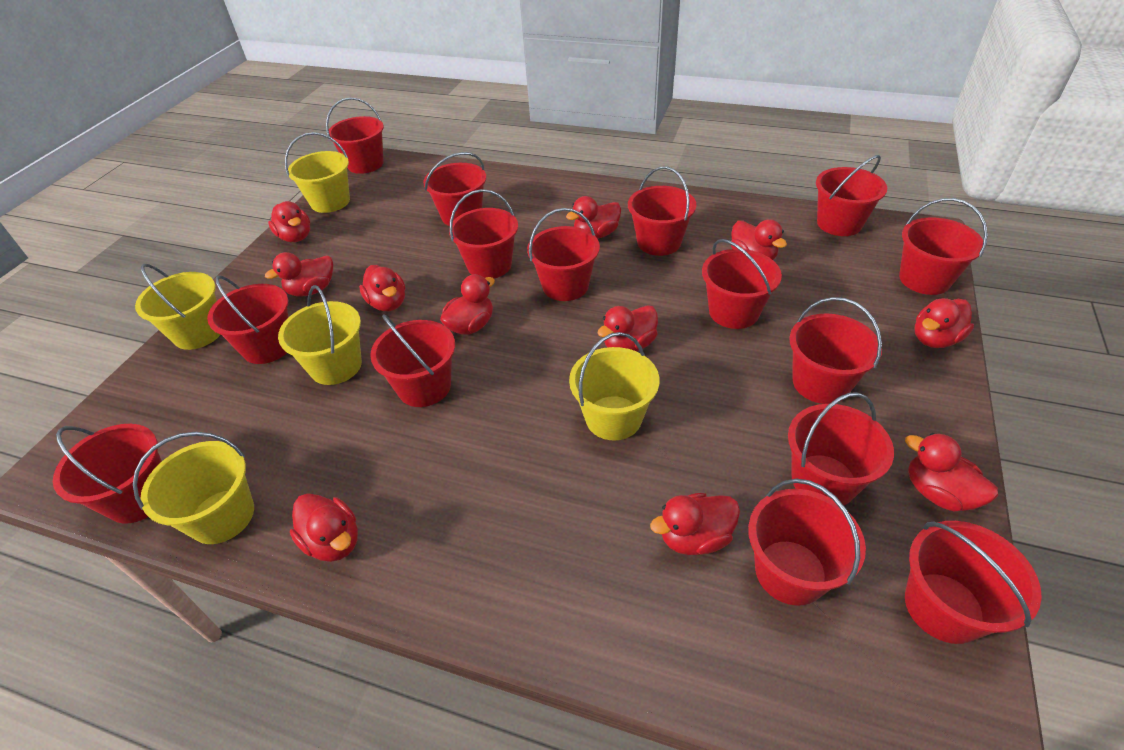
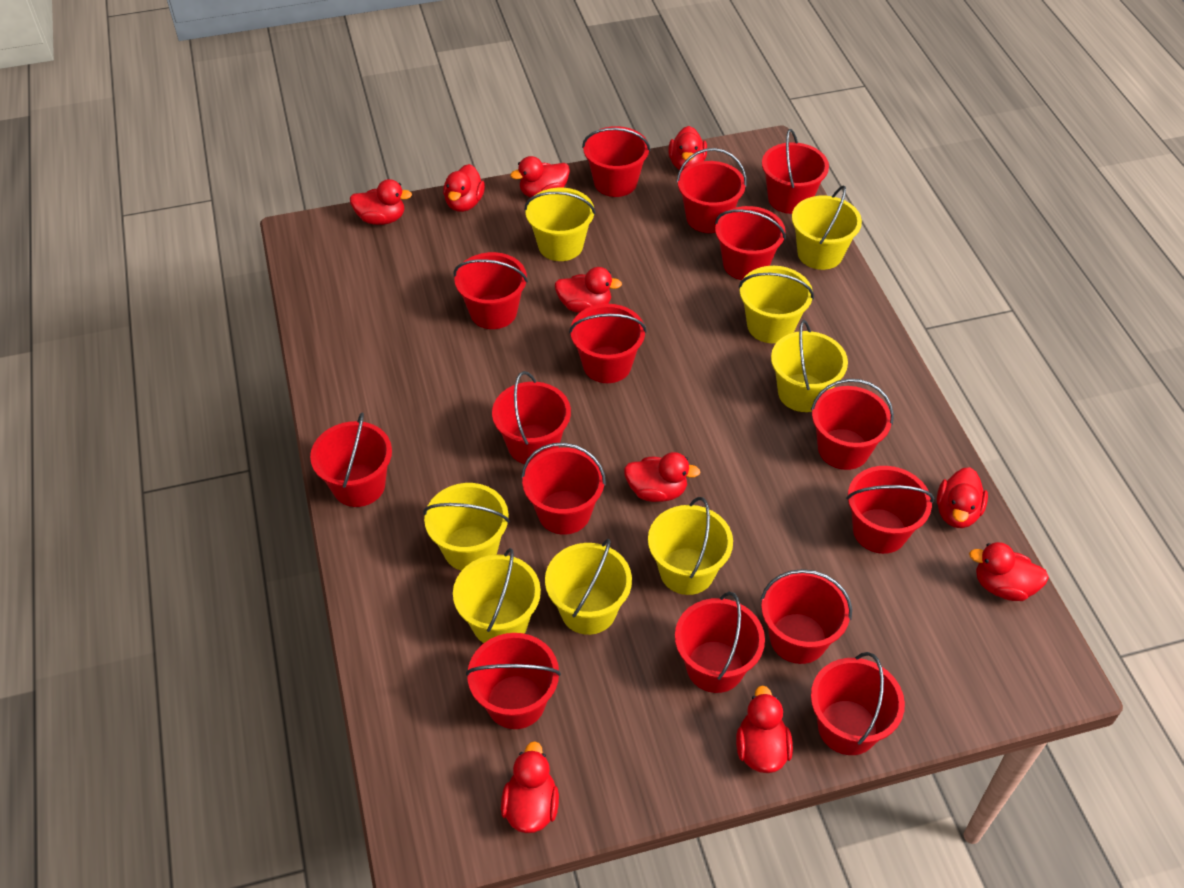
red duck: 11 -> 10
yellow bucket: 5 -> 8

